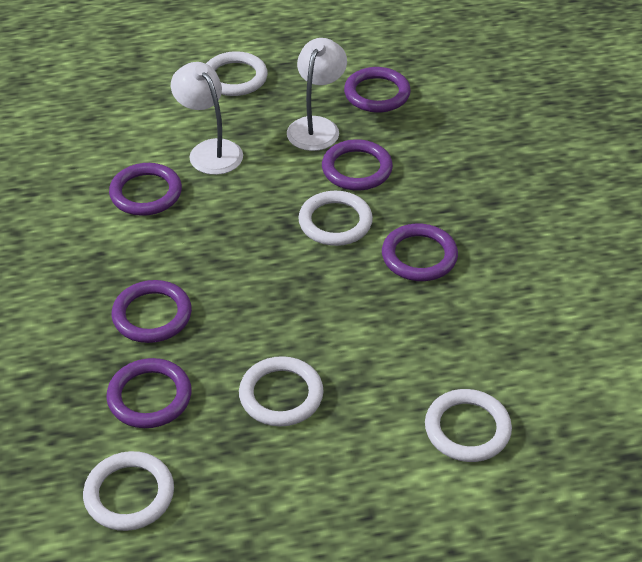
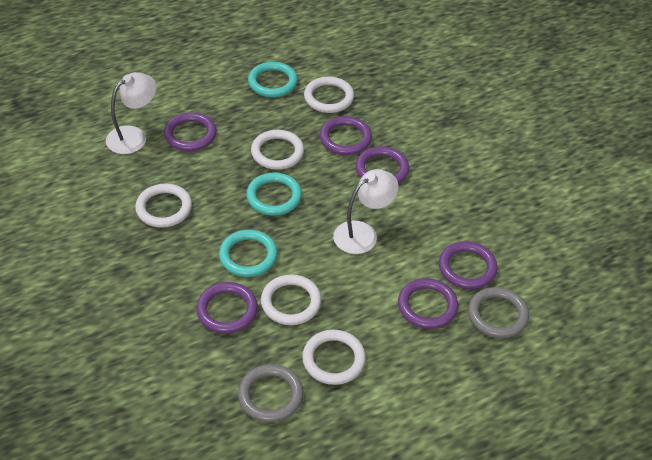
grey ring: 0 -> 2
turquoise ring: 0 -> 3

